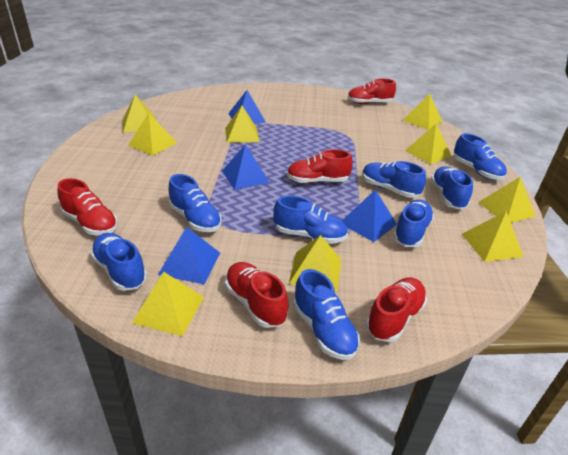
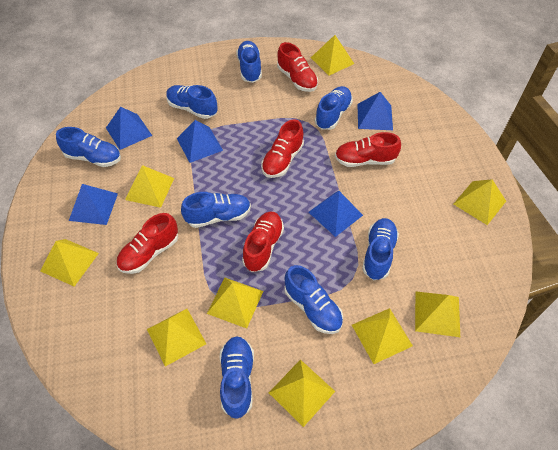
blue pyramid: 4 -> 5

